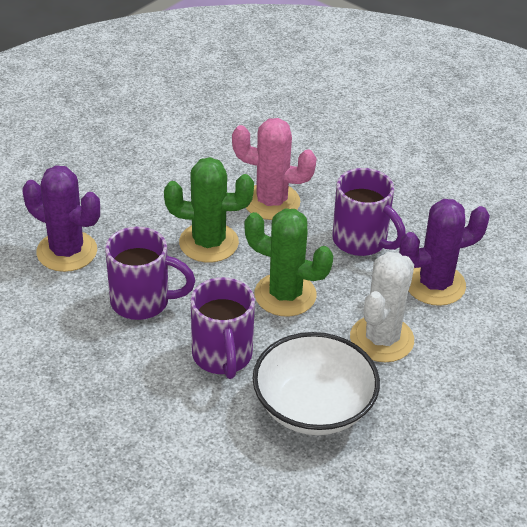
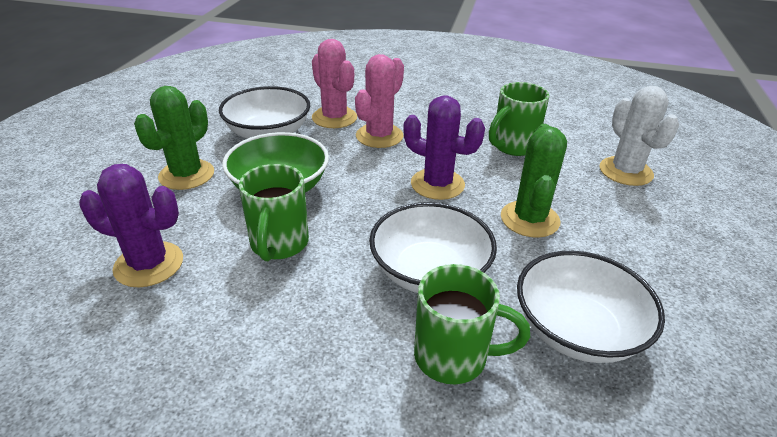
green bowl: 0 -> 1
green mug: 0 -> 3
pink cactus: 1 -> 2
purple mug: 3 -> 0
white bowl: 1 -> 3

